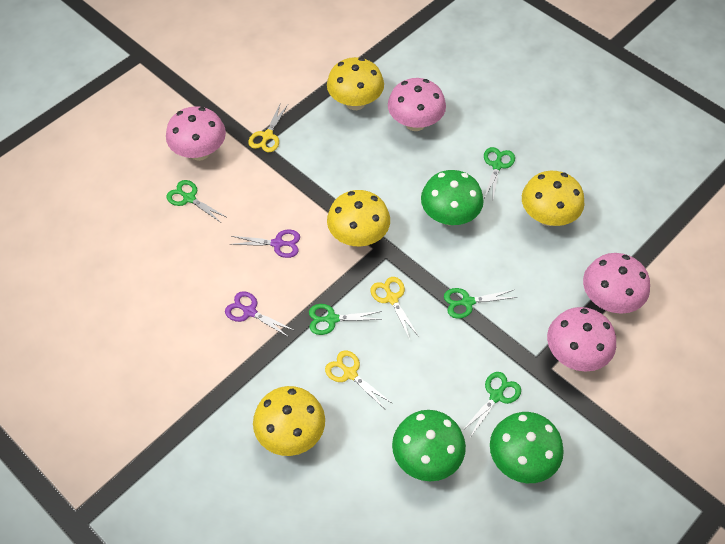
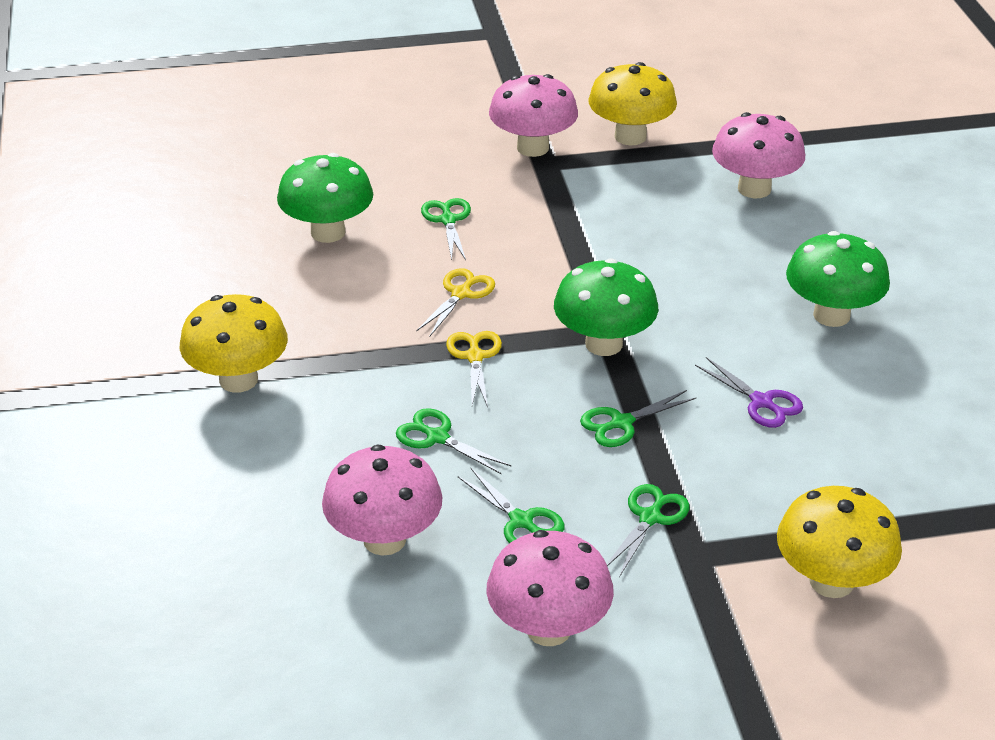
purple scissors: 2 -> 1
yellow mushroom: 4 -> 3
yellow scissors: 3 -> 2

